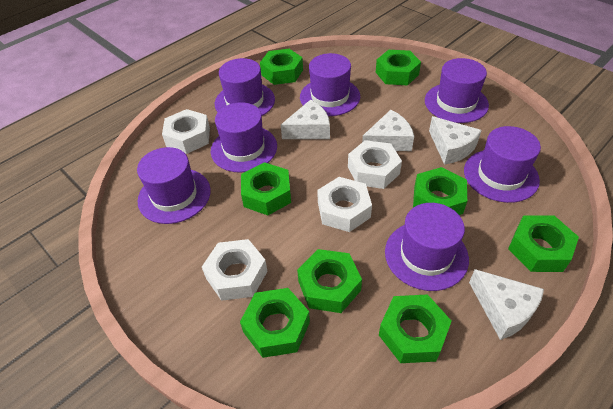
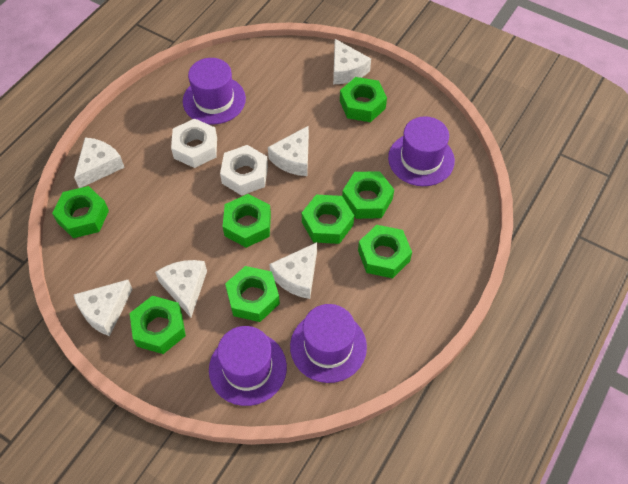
purple hat: 7 -> 4
white cheese: 4 -> 6
white nut: 4 -> 2

